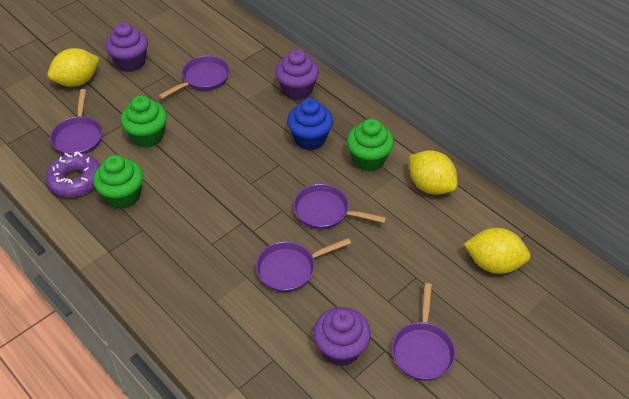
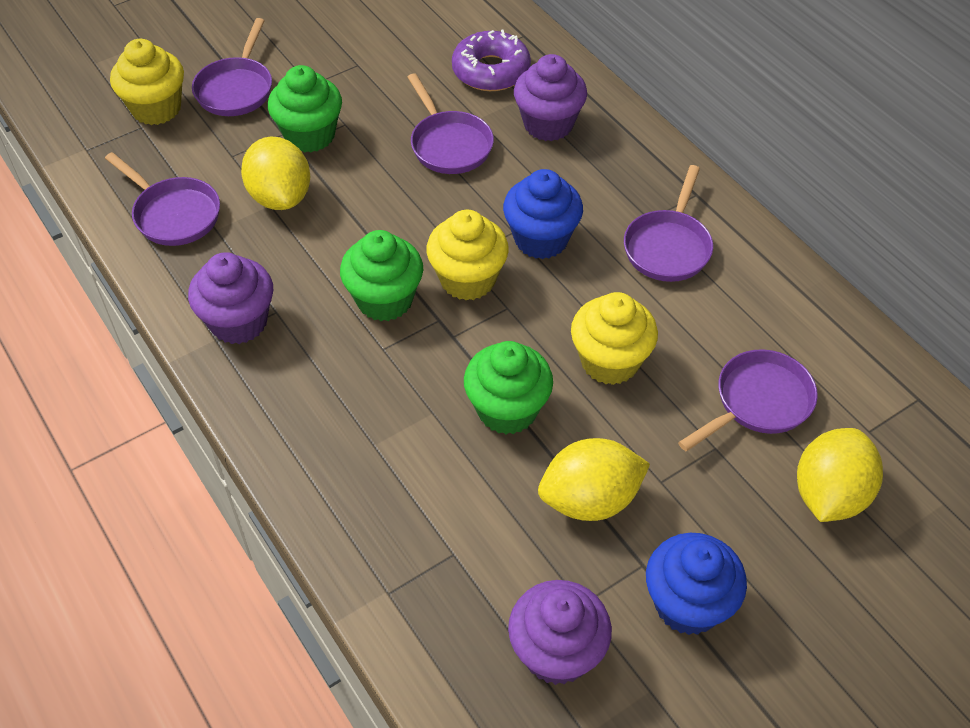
blue cupcake: 1 -> 2
yellow cupcake: 0 -> 3

